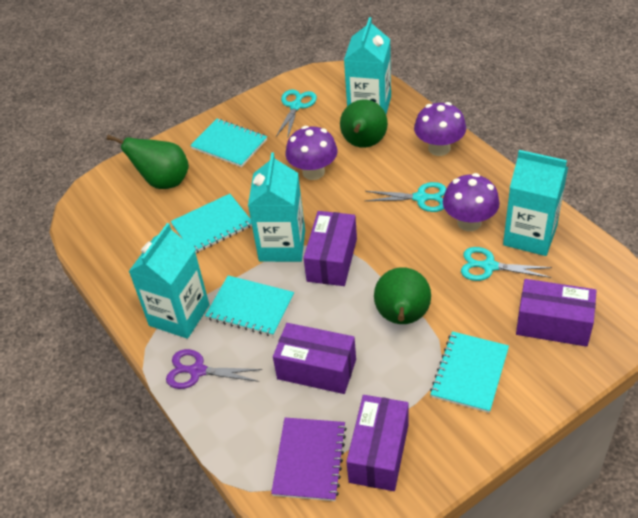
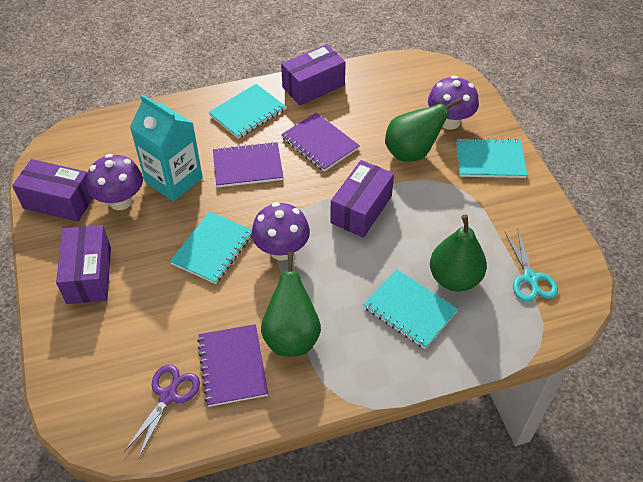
purple notebook: 1 -> 3
turquoise carton: 4 -> 1
turquoise scissors: 3 -> 1

